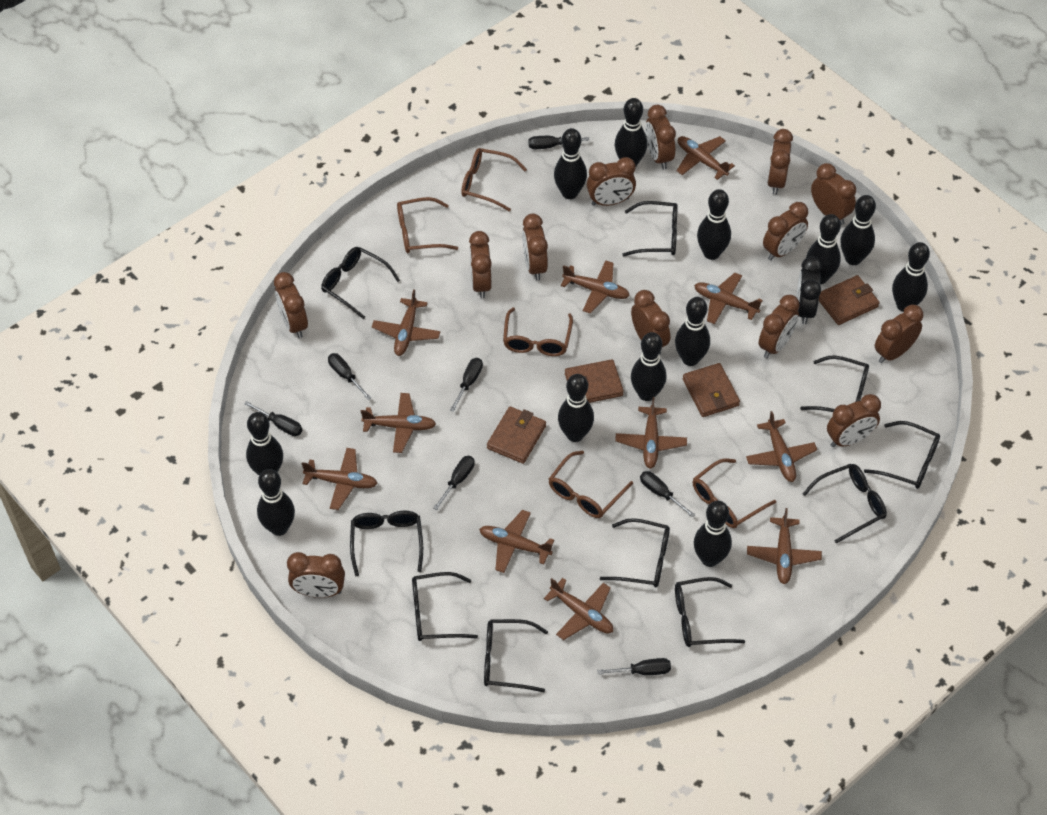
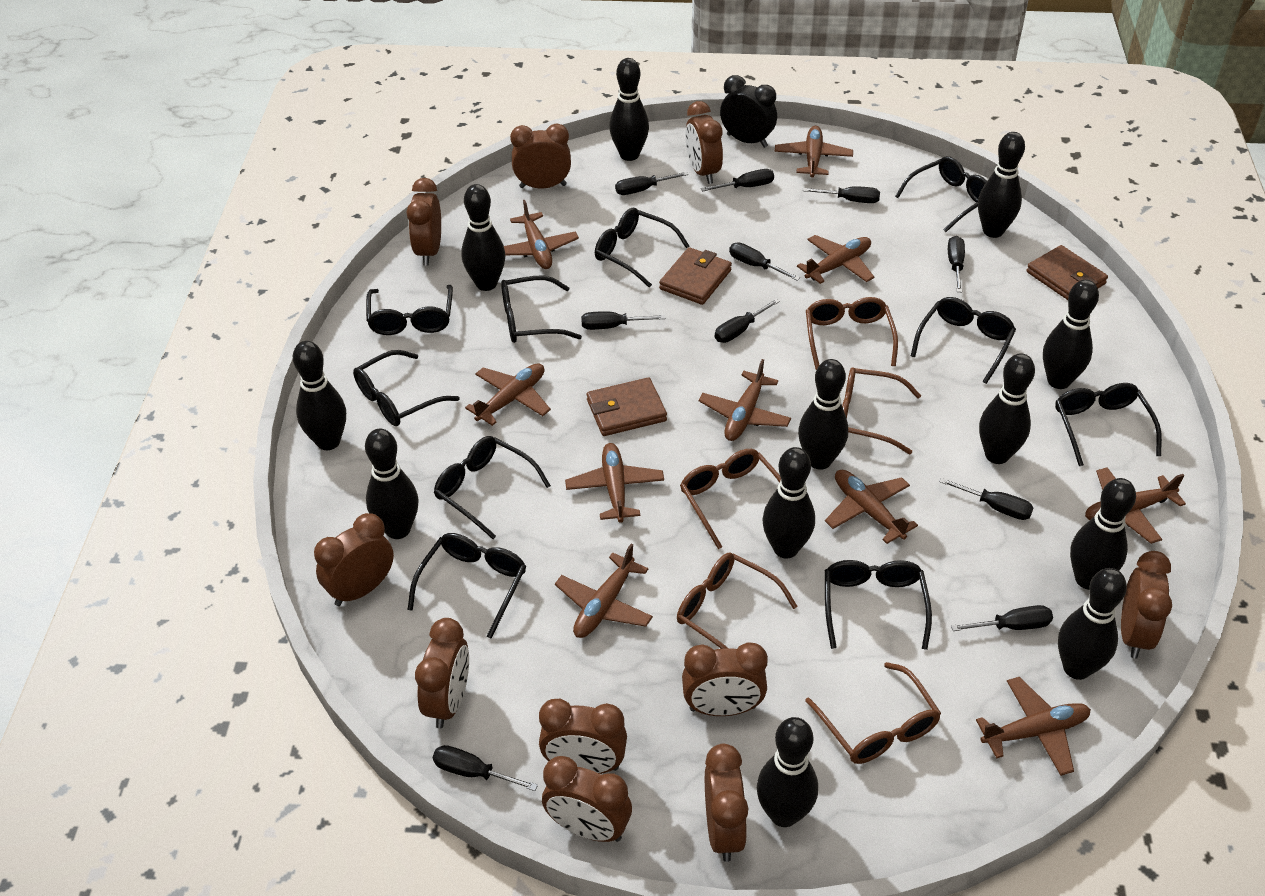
black screwdriver: 7 -> 10
brown clock: 13 -> 10
brown plane: 11 -> 10
brown wallet: 4 -> 3

